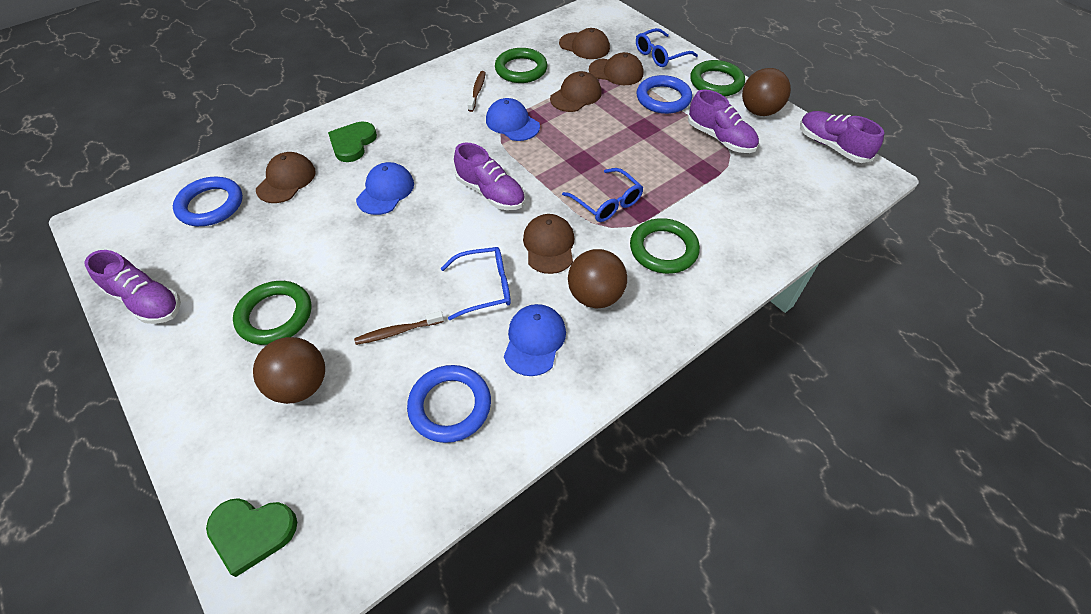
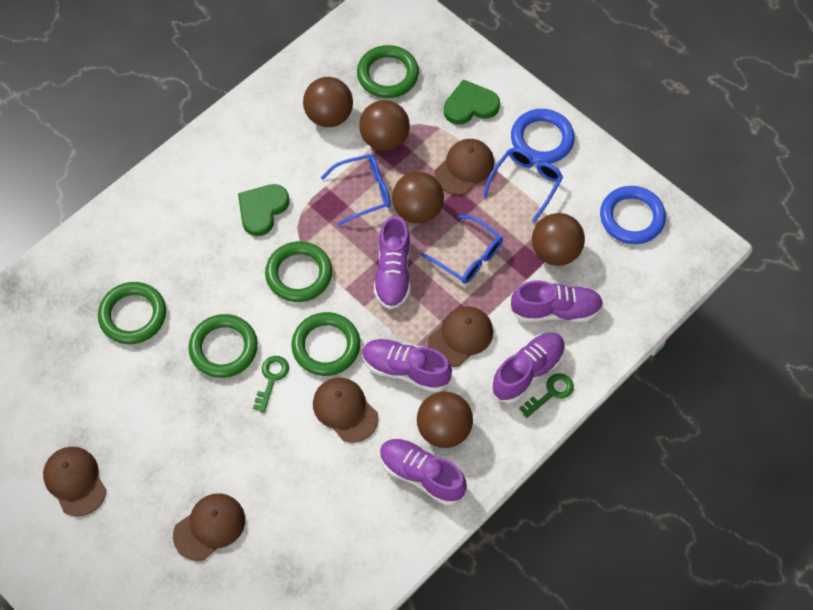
blue cap: 3 -> 0
blue ring: 3 -> 2
brown ball: 3 -> 5
brown toothbrush: 2 -> 0
green key: 0 -> 2
green ring: 4 -> 5
purple shoe: 4 -> 5

